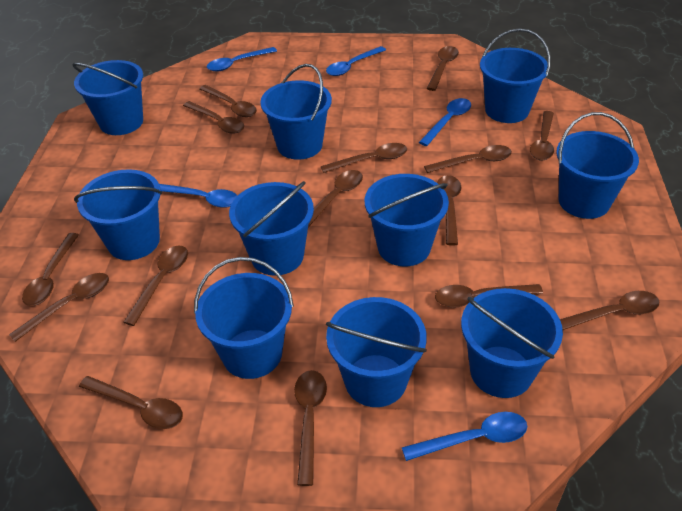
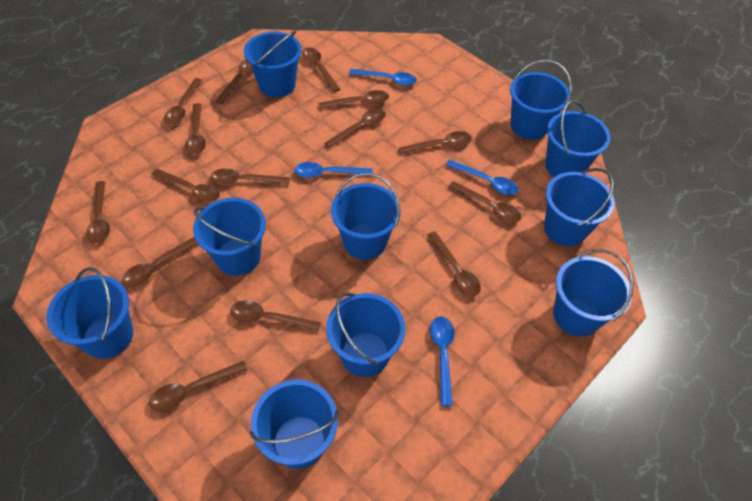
blue spoon: 5 -> 4

